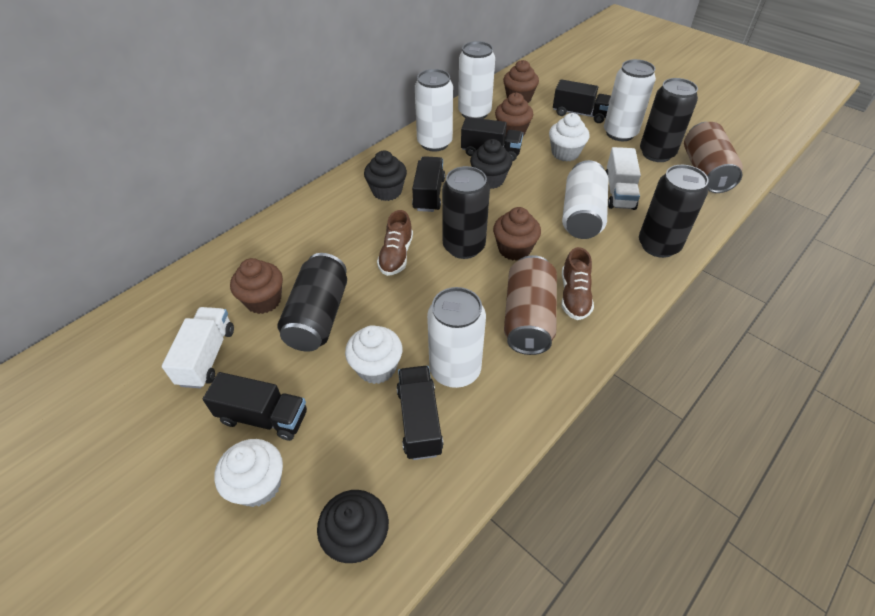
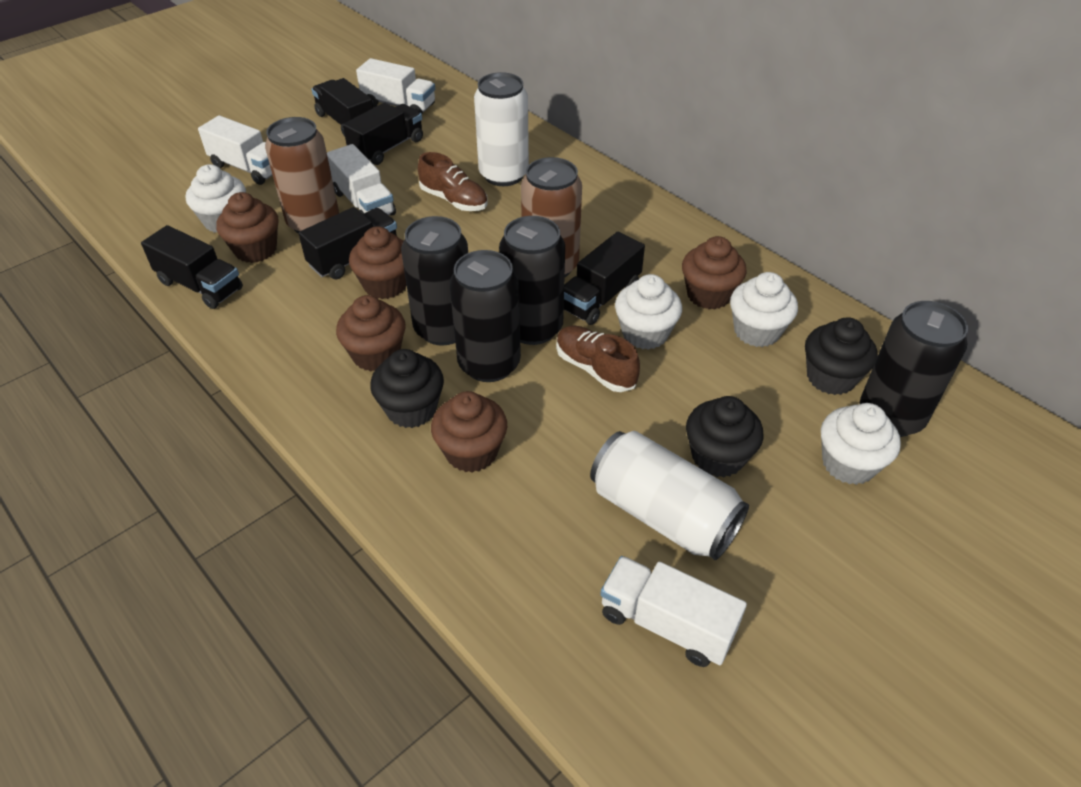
brown cupcake: 4 -> 5
white can: 5 -> 2
white cupcake: 3 -> 4
white truck: 2 -> 4

